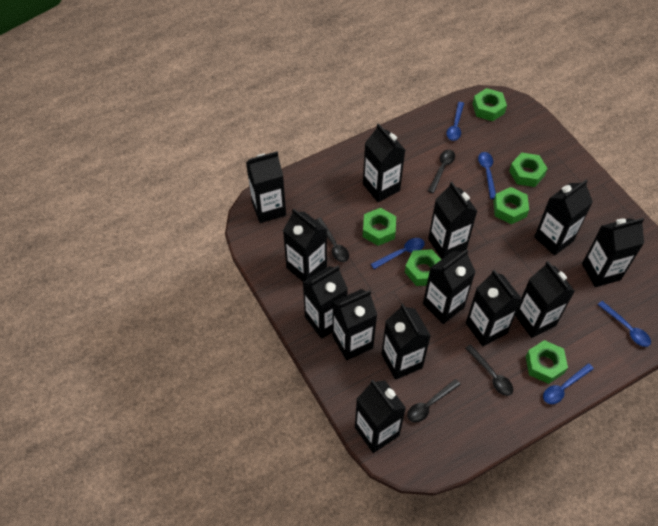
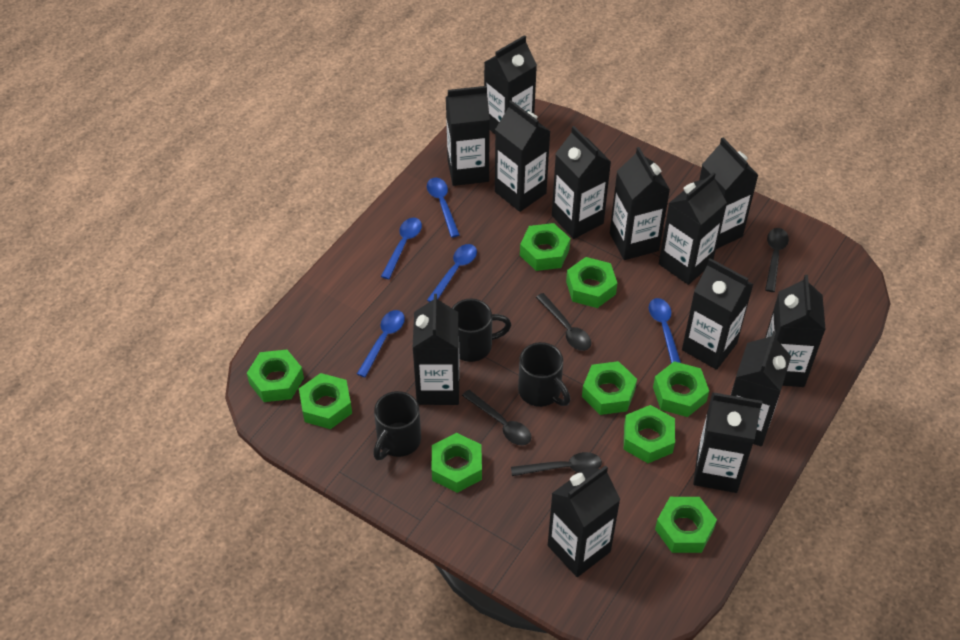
black mug: 0 -> 3
green nut: 6 -> 9

